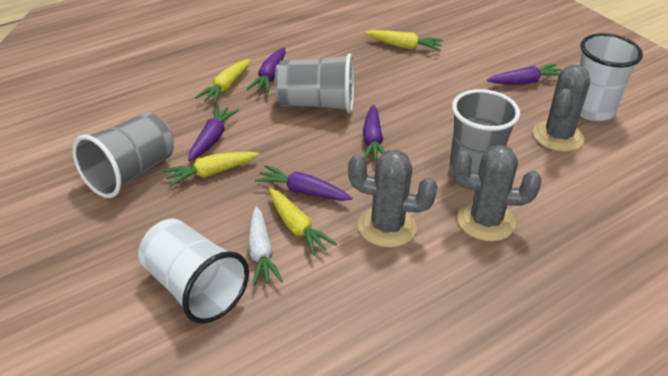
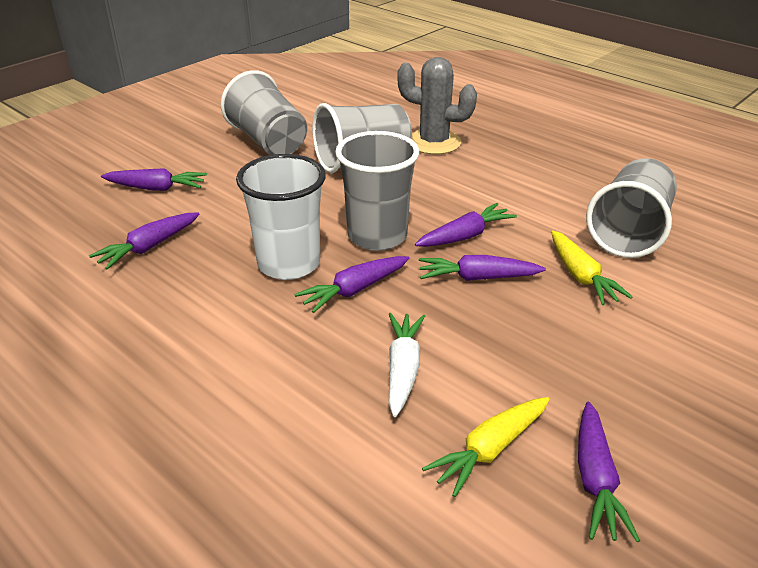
grey cactus: 3 -> 1
grey cup: 3 -> 4
purple carrot: 5 -> 6
white cup: 2 -> 1
yellow carrot: 4 -> 2

